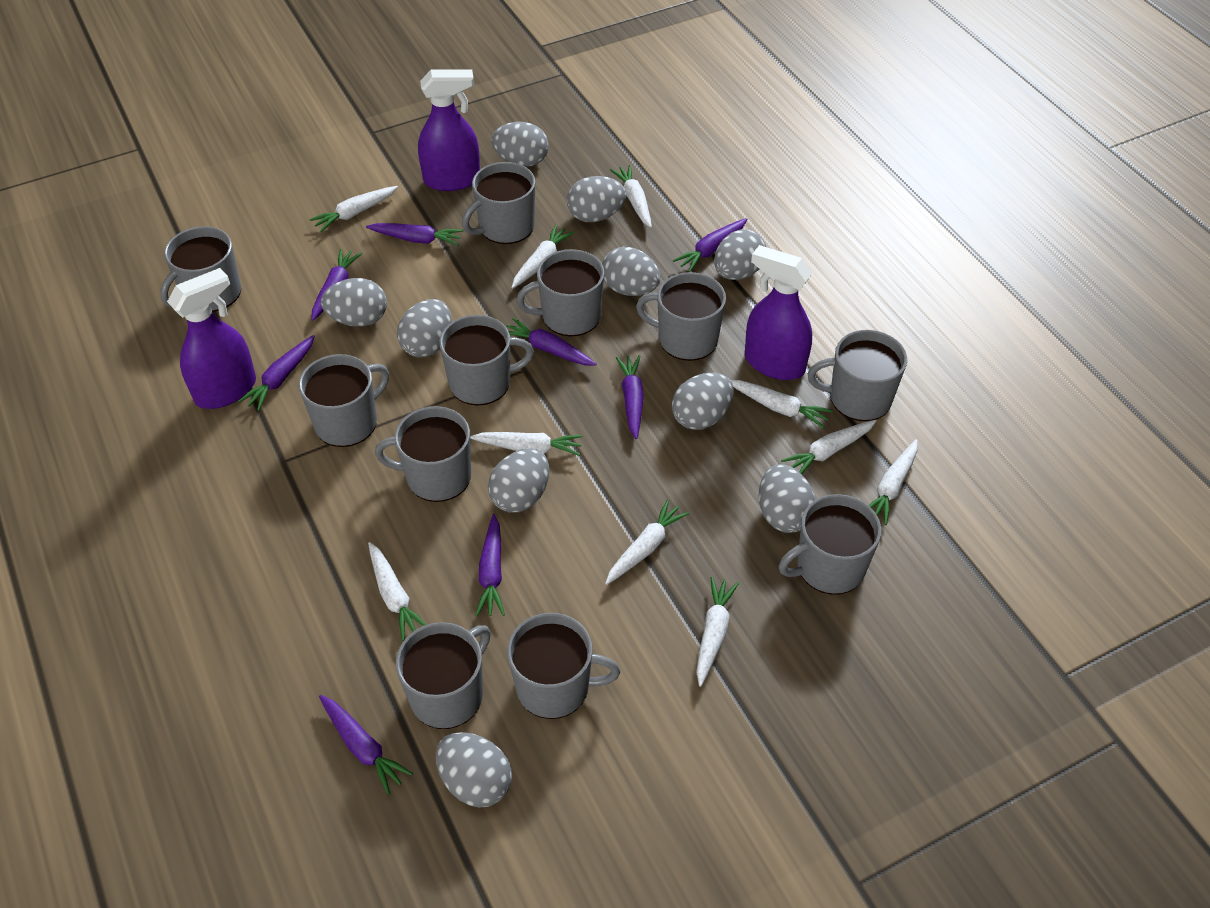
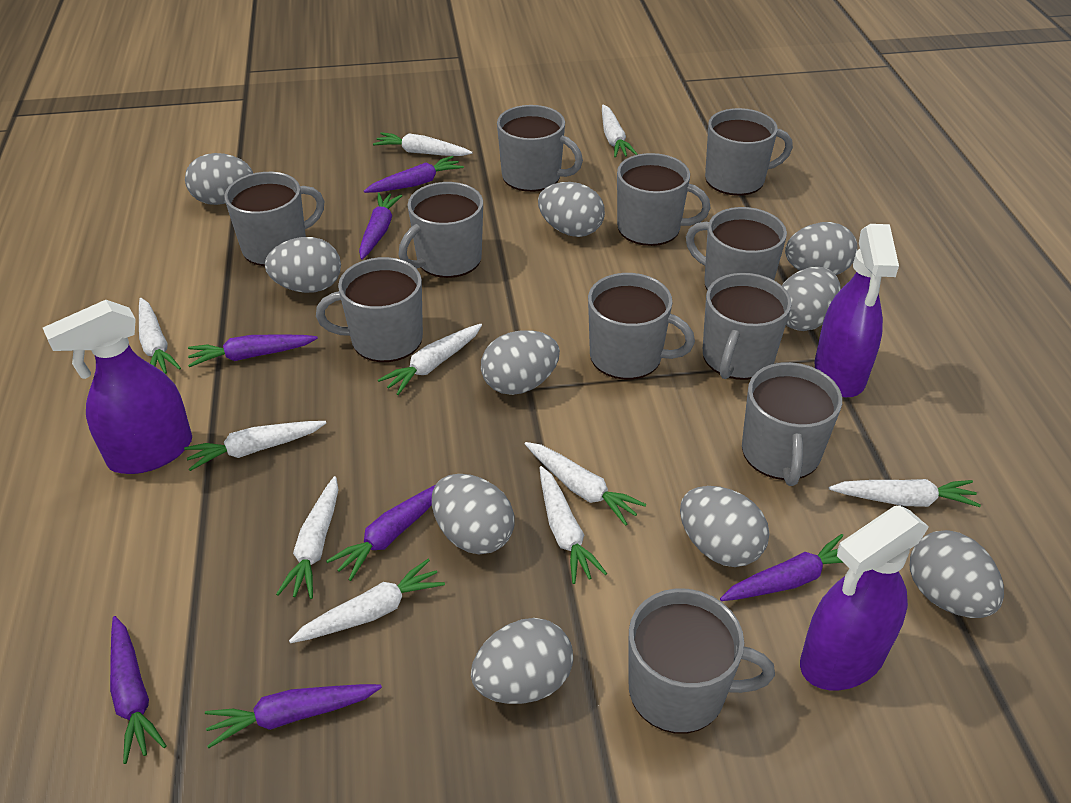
purple carrot: 8 -> 7

